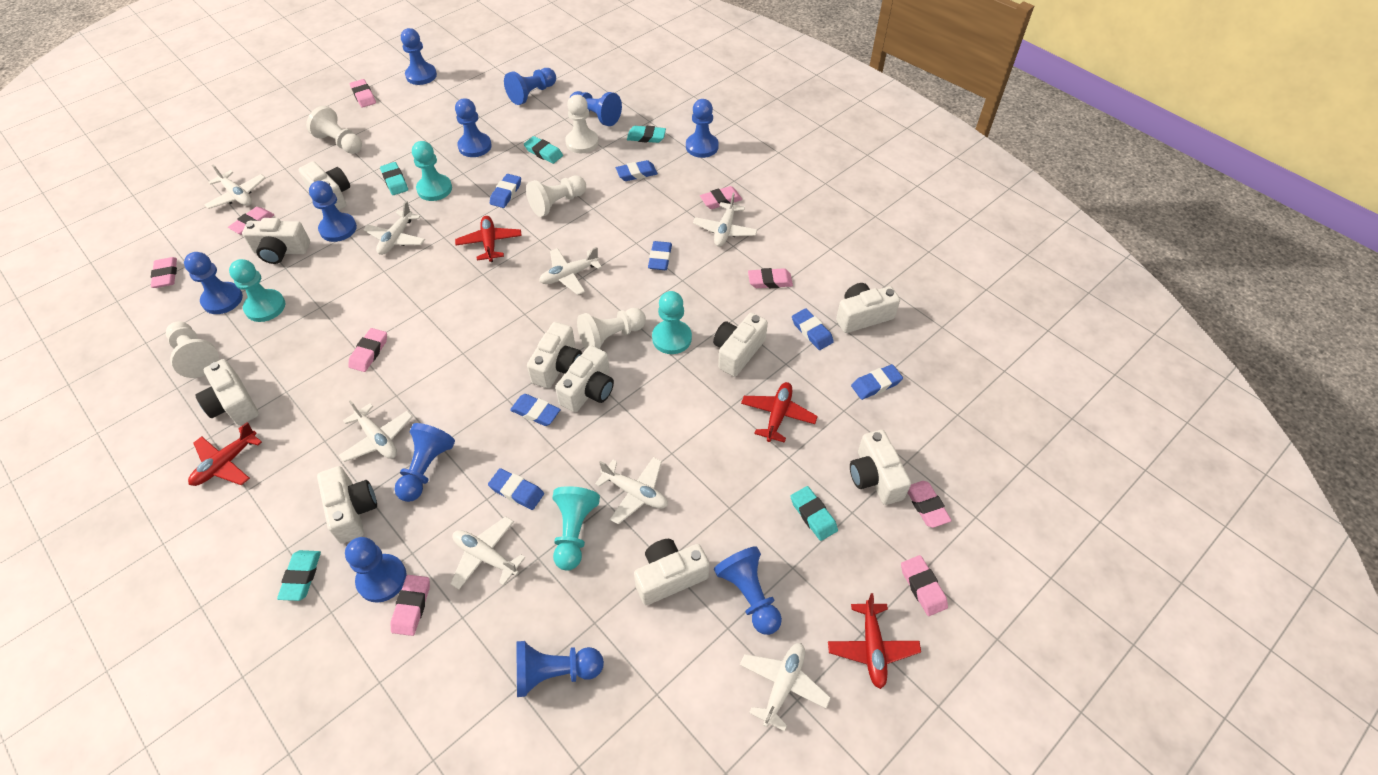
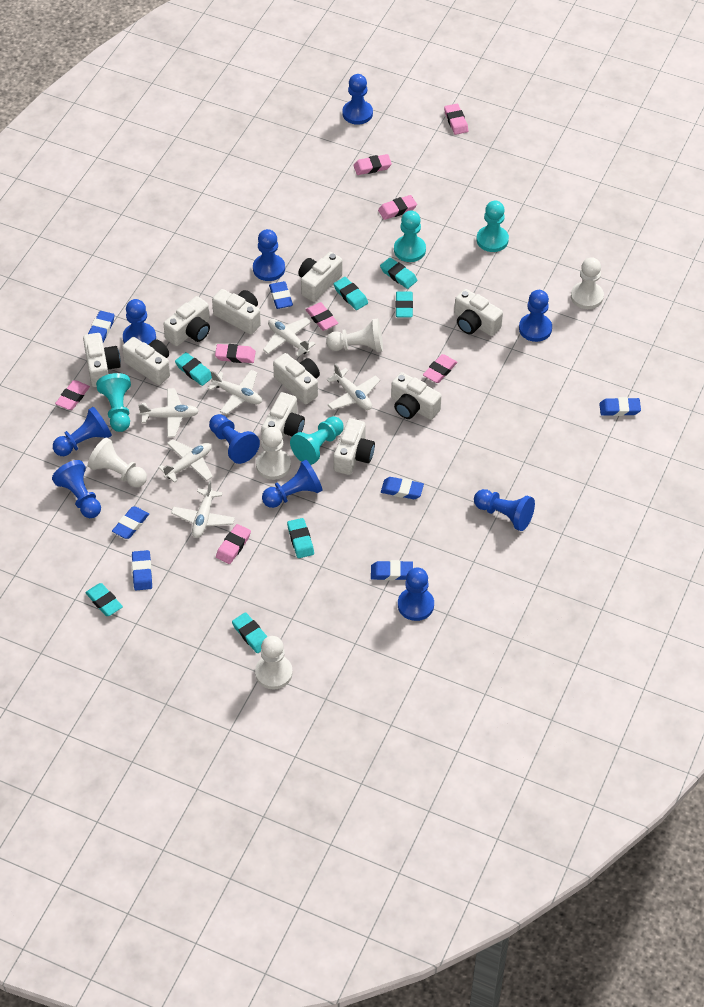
blue pawn: 11 -> 10
pink eraser: 9 -> 8
red plane: 4 -> 0
turquoise eraser: 5 -> 7
white plane: 8 -> 6

